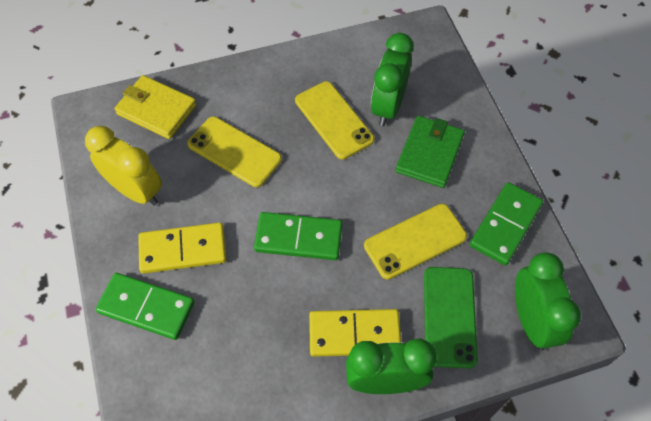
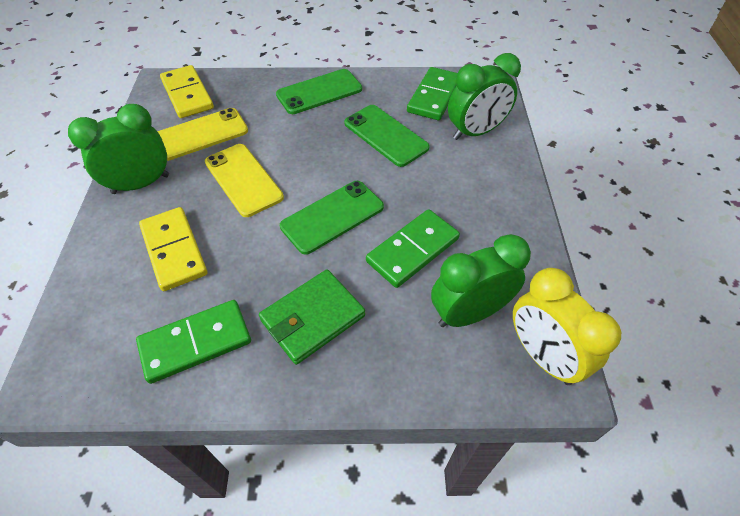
green phone: 1 -> 3
yellow phone: 3 -> 2
yellow wallet: 1 -> 0

